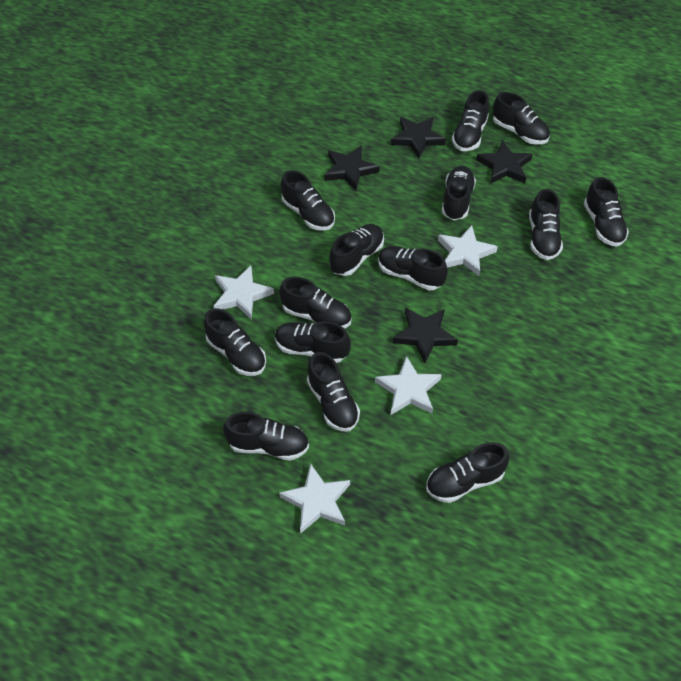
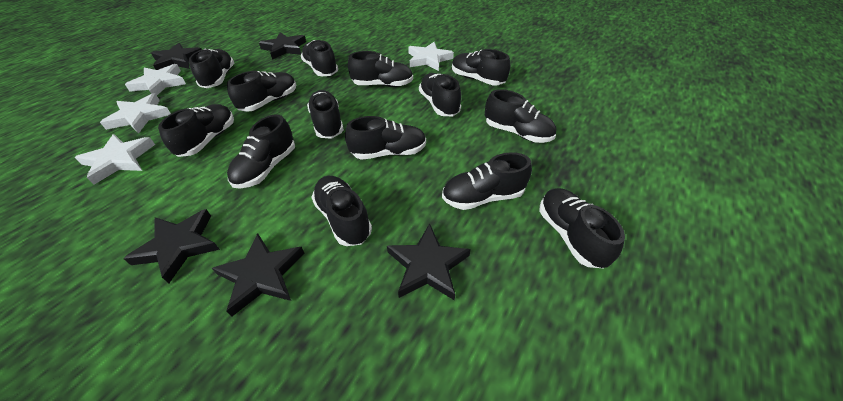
black star: 4 -> 5

